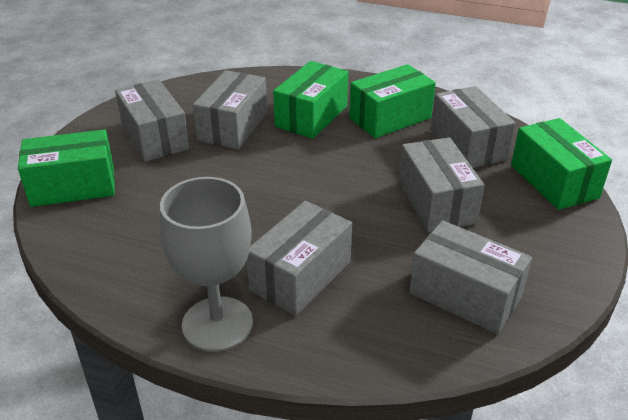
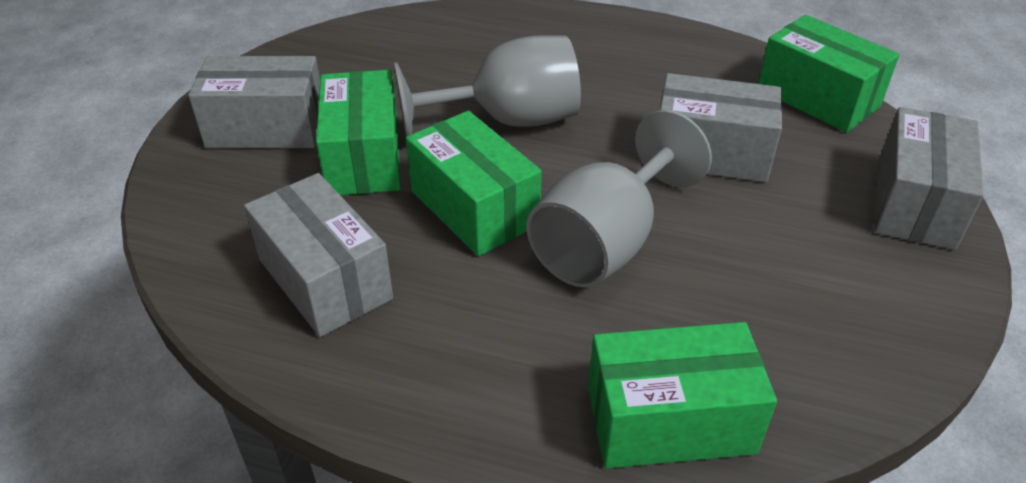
grey box: 6 -> 4
grey goblet: 1 -> 2

